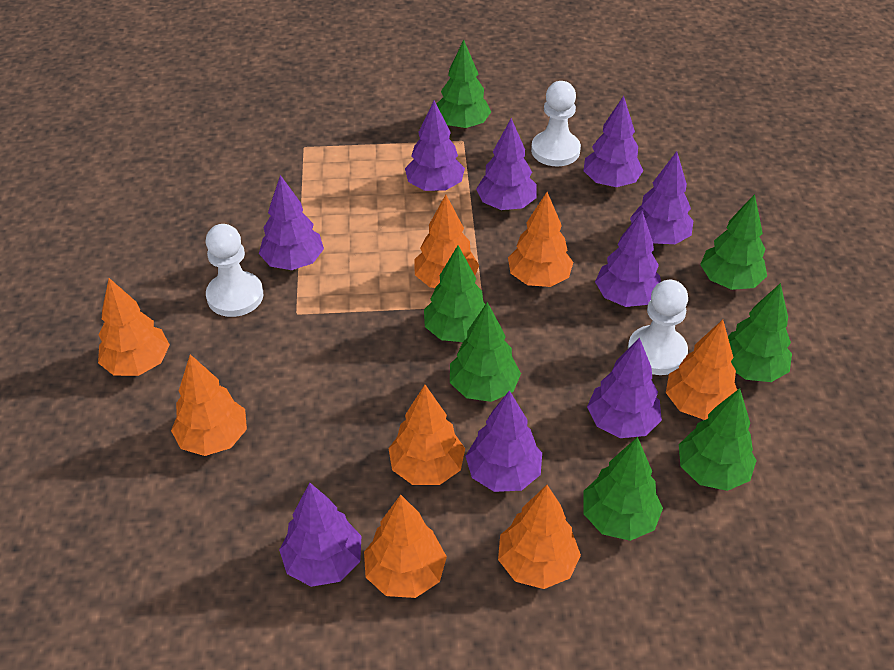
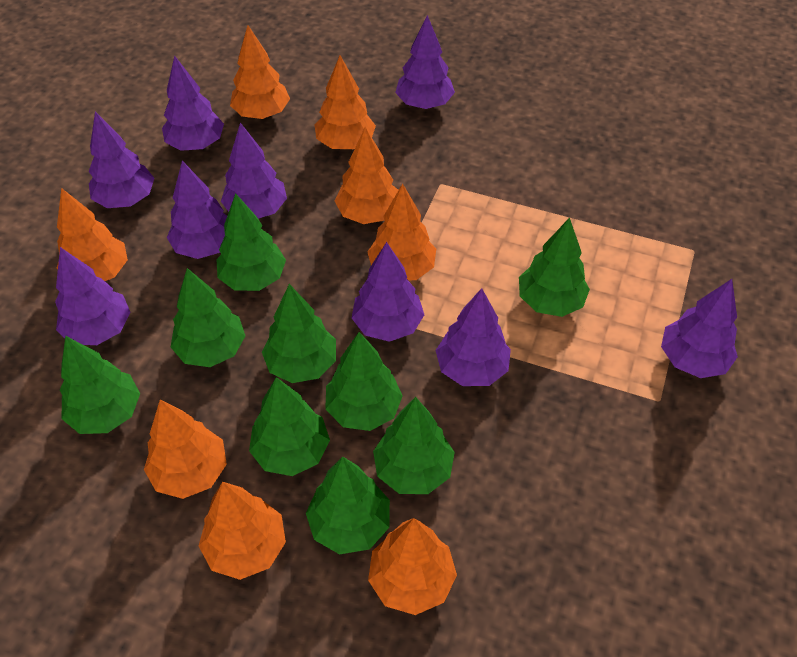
green tree: 7 -> 9
white pawn: 3 -> 0

